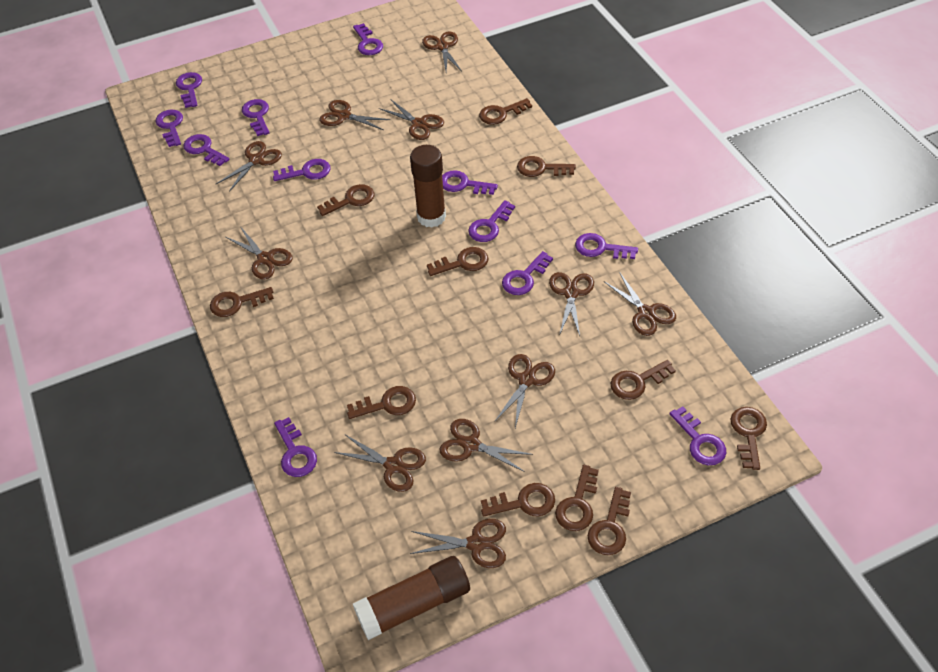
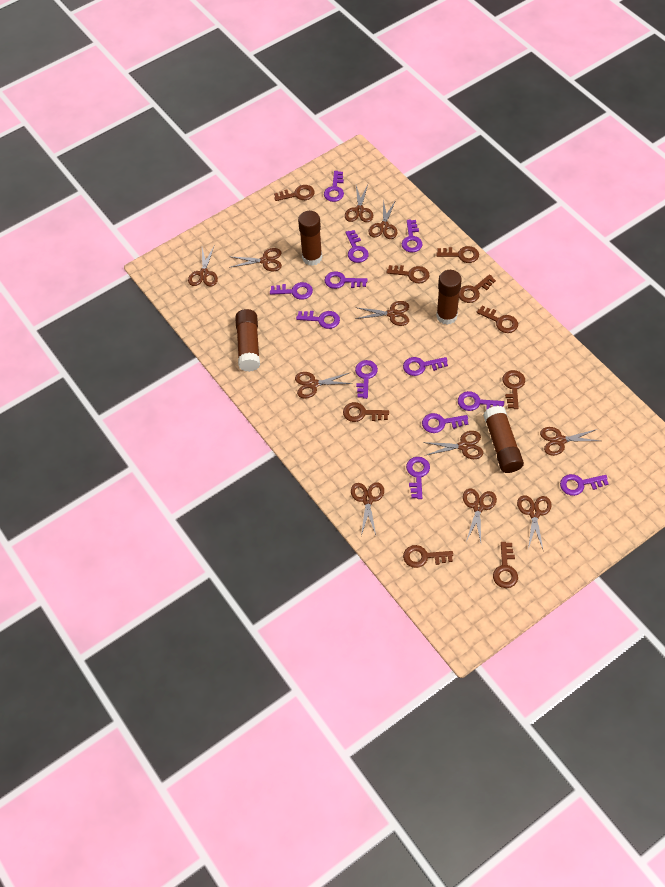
brown glue stick: 2 -> 4
brown key: 11 -> 9

